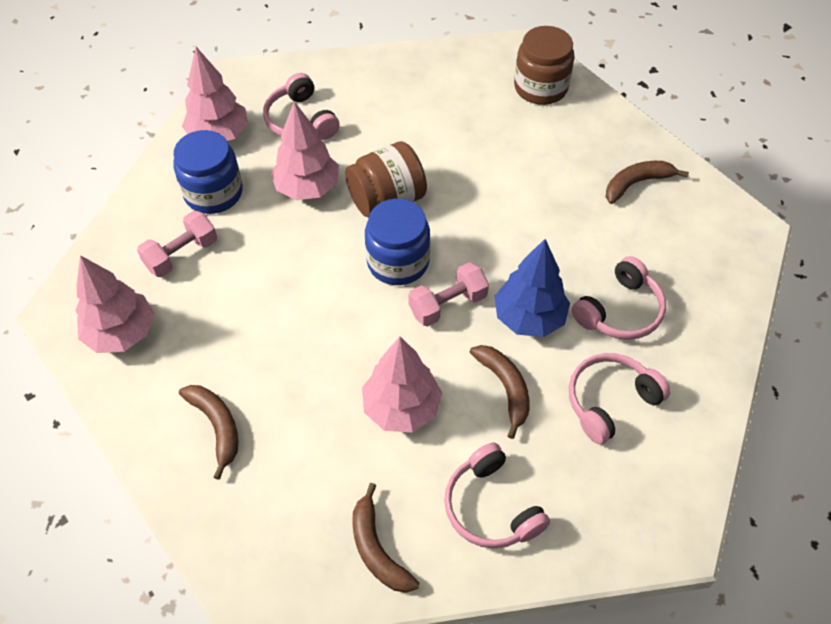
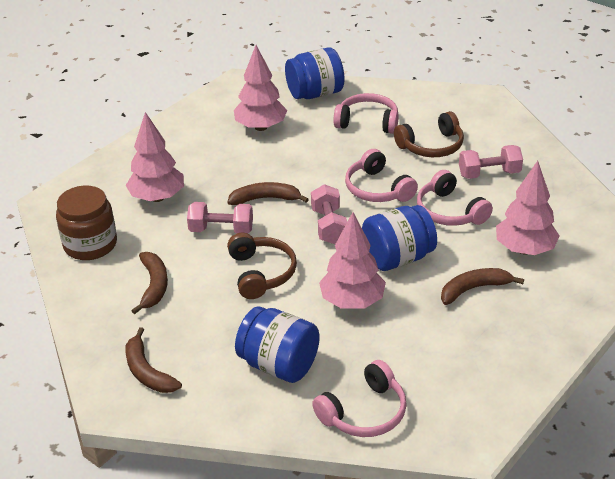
blue jar: 2 -> 3
blue tree: 1 -> 0
brown headphones: 0 -> 2
brown jar: 2 -> 1
pink dumbbell: 2 -> 3

